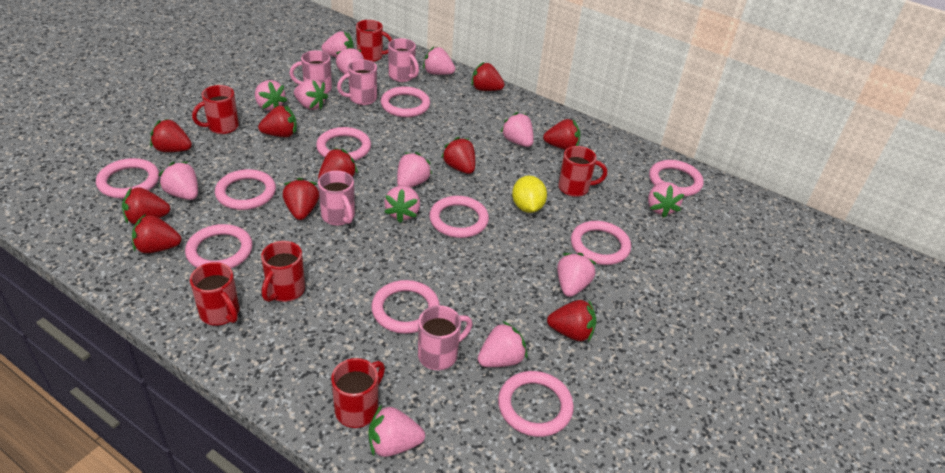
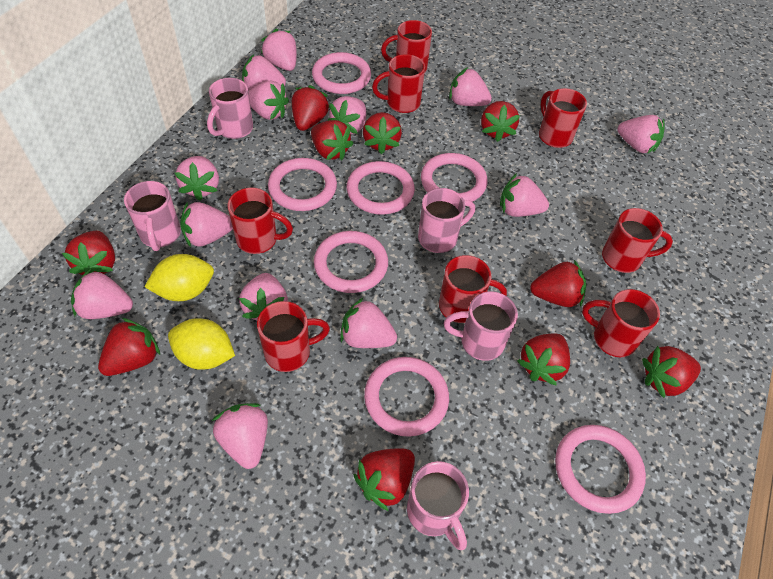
pink ring: 10 -> 7
red mug: 6 -> 8
yellow lemon: 1 -> 2

